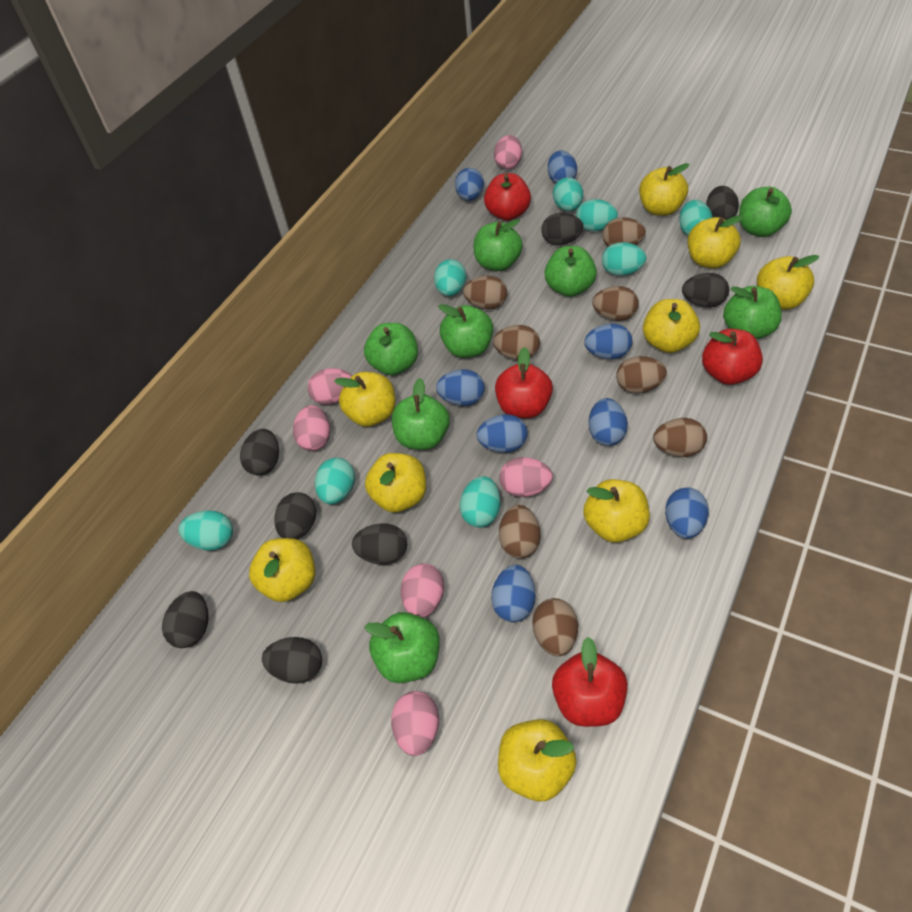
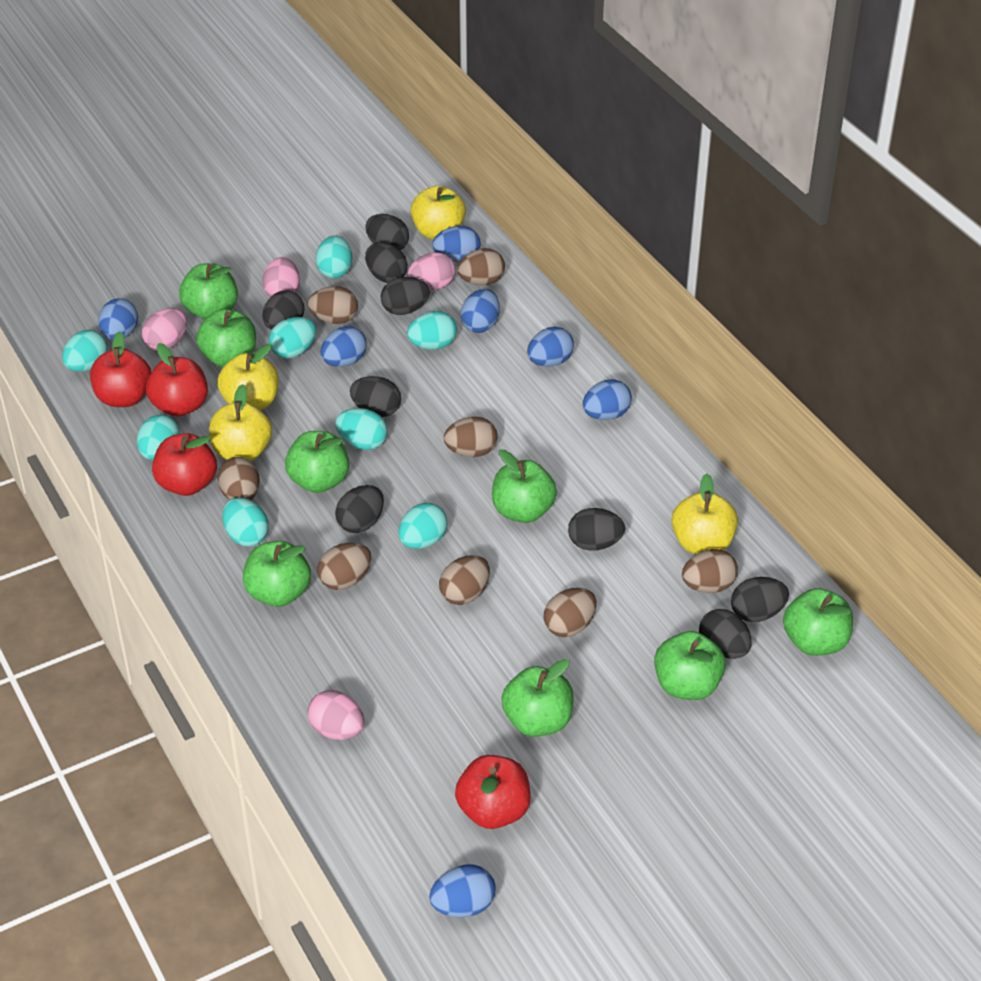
black egg: 8 -> 9
blue egg: 8 -> 7
pink egg: 6 -> 4
yellow apple: 9 -> 4

